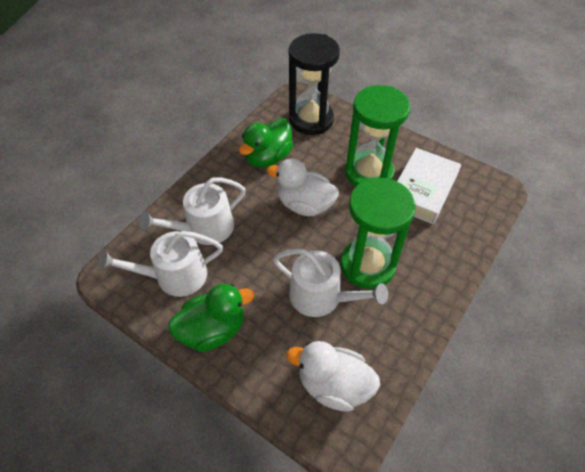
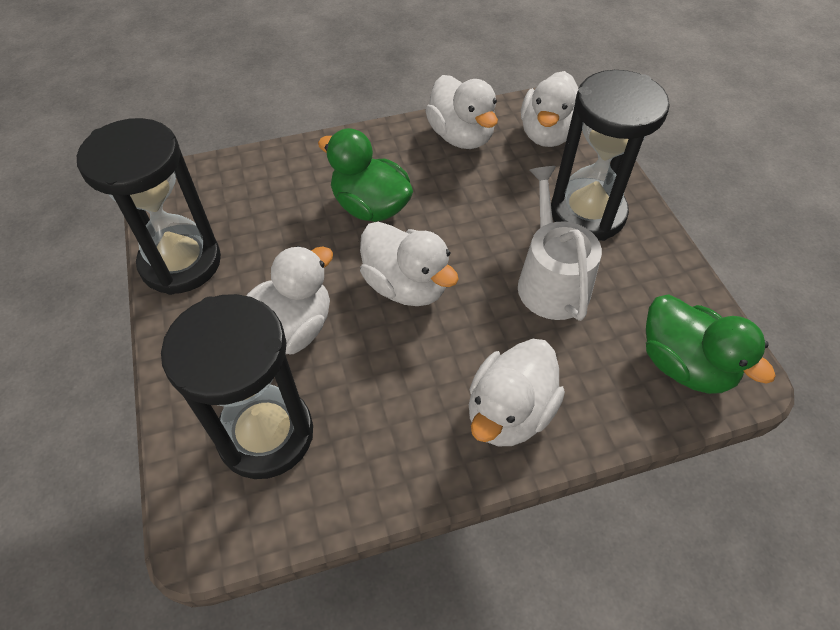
black hourglass: 1 -> 3
green hourglass: 2 -> 0
white book: 1 -> 0
white duck: 2 -> 5
white watering can: 3 -> 1

